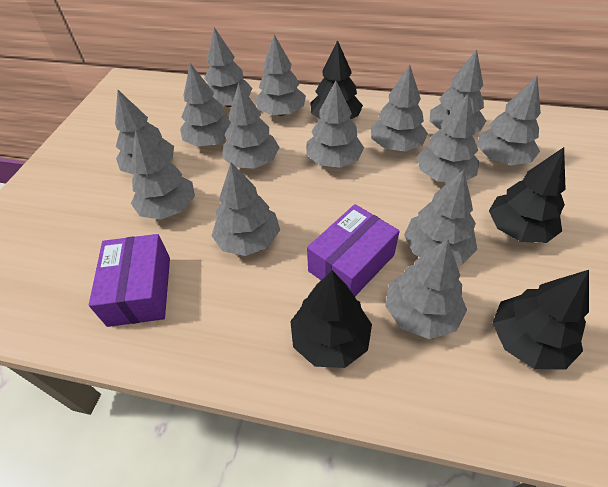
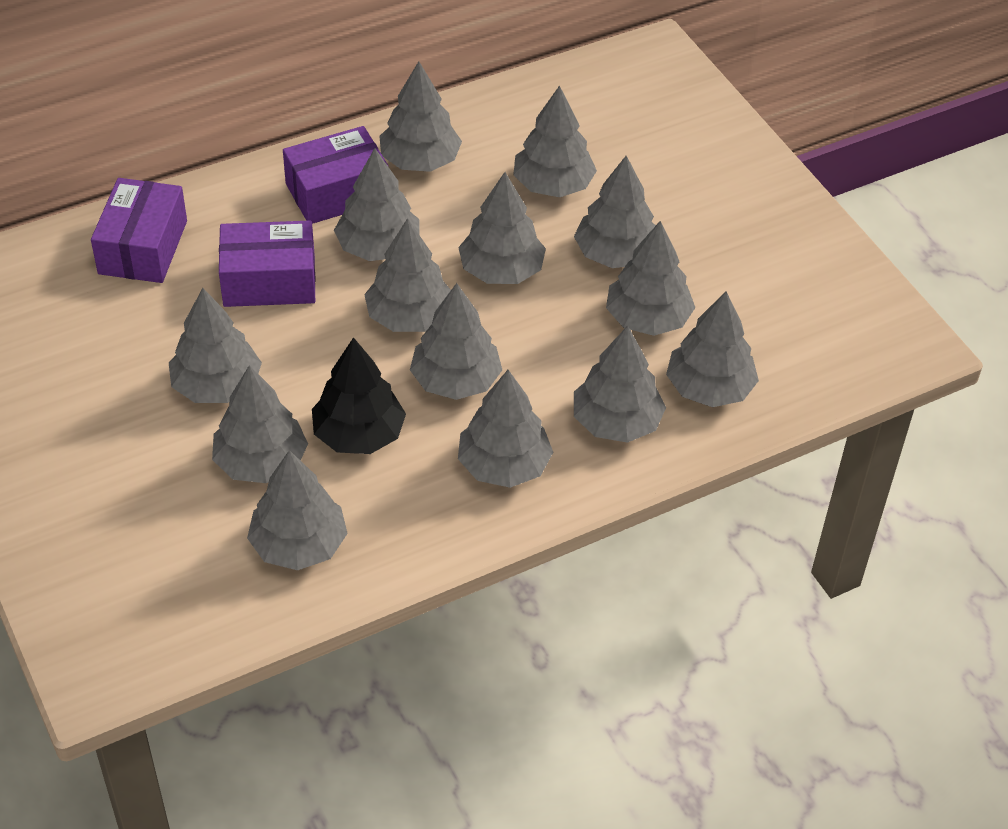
black tree: 4 -> 1
purple box: 2 -> 3

